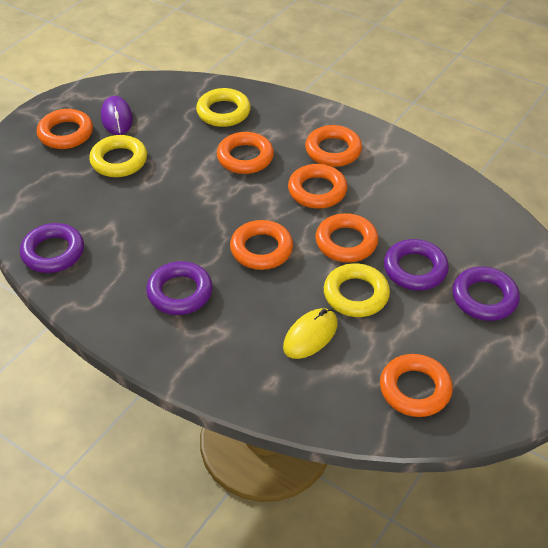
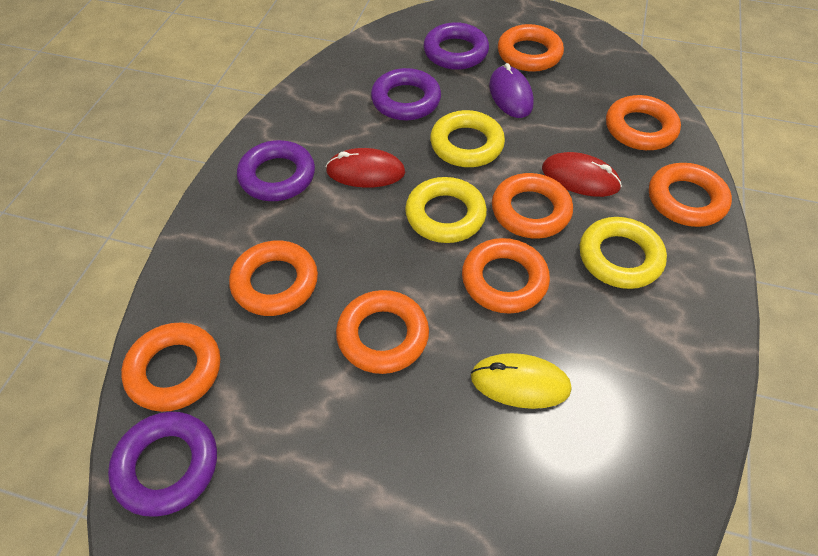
orange ring: 7 -> 8
red mouse: 0 -> 2

